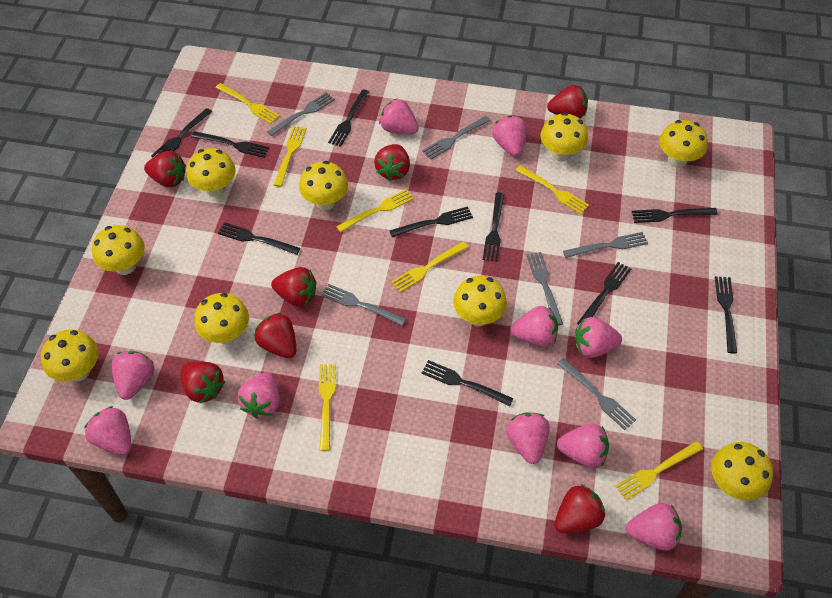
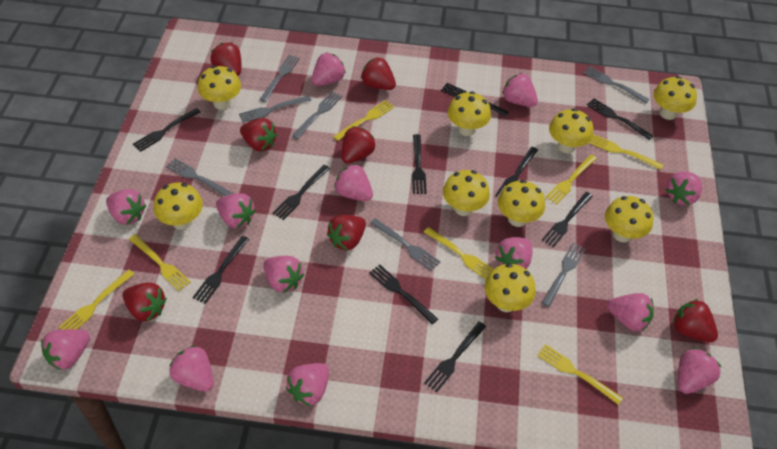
grey fork: 6 -> 7
pink strawberry: 10 -> 13

